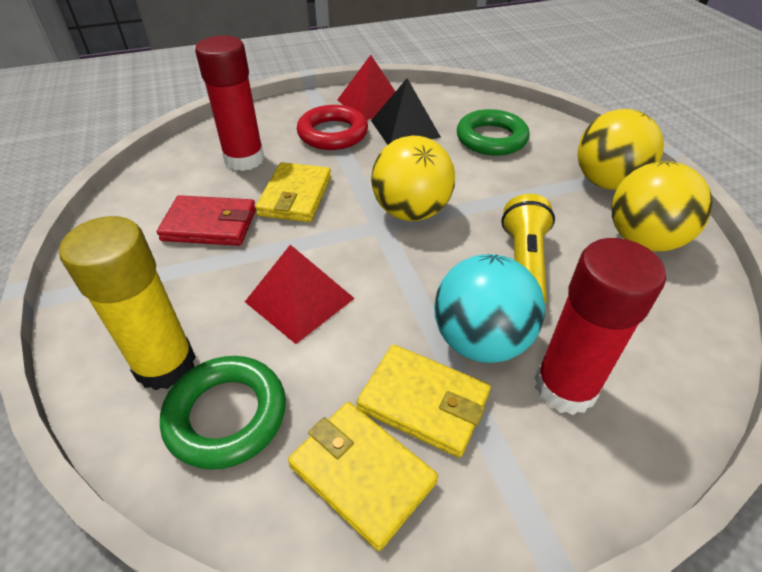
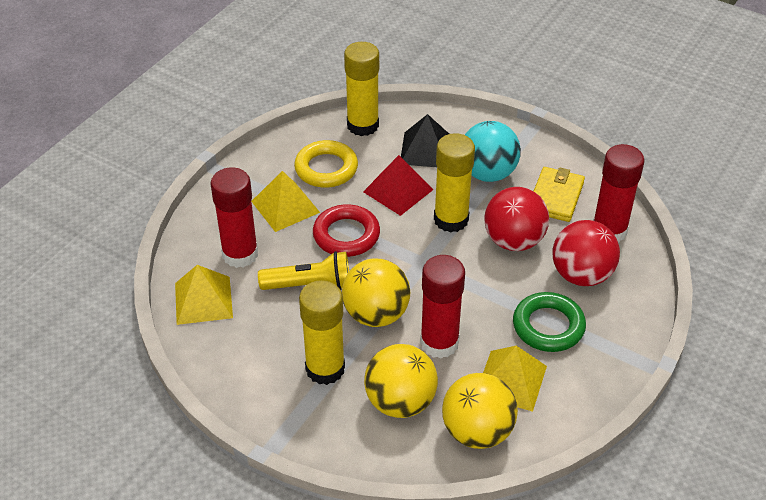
green ring: 2 -> 1
red ball: 0 -> 2
red glue stick: 2 -> 3
red pyramid: 2 -> 1
red wallet: 1 -> 0
yellow glue stick: 1 -> 3
yellow pyramid: 0 -> 3
yellow ring: 0 -> 1
yellow wallet: 3 -> 1

